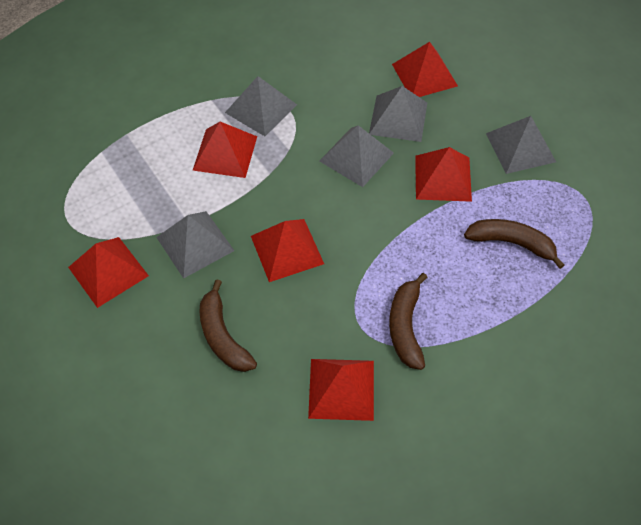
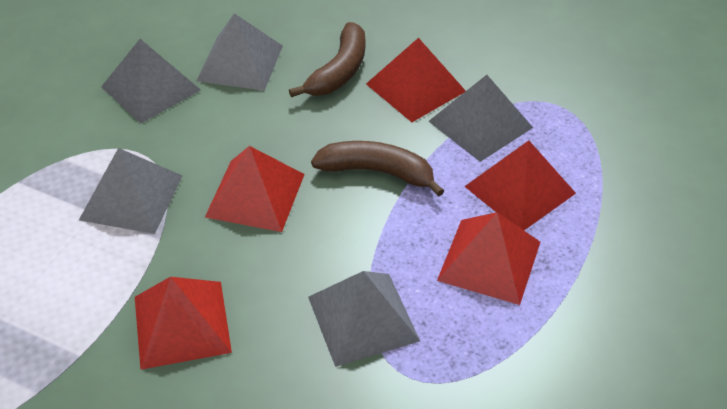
brown banana: 3 -> 2
red pyramid: 6 -> 5

